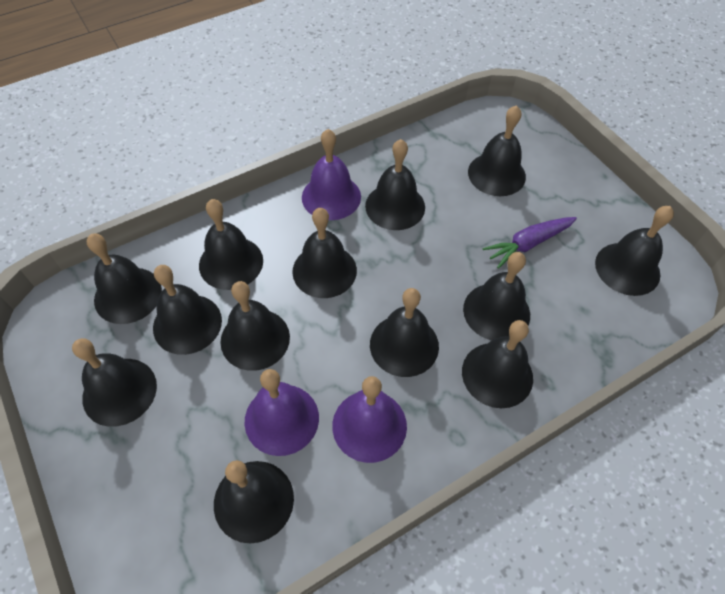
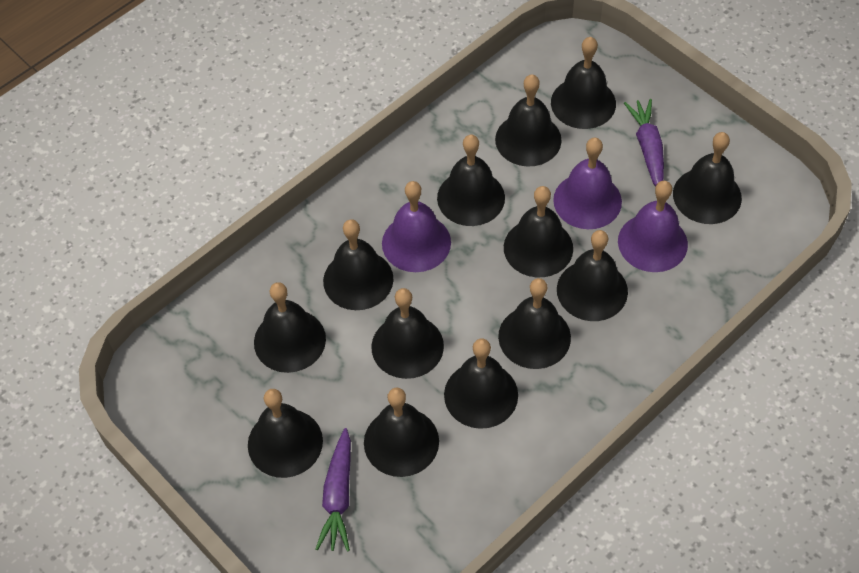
purple carrot: 1 -> 2

